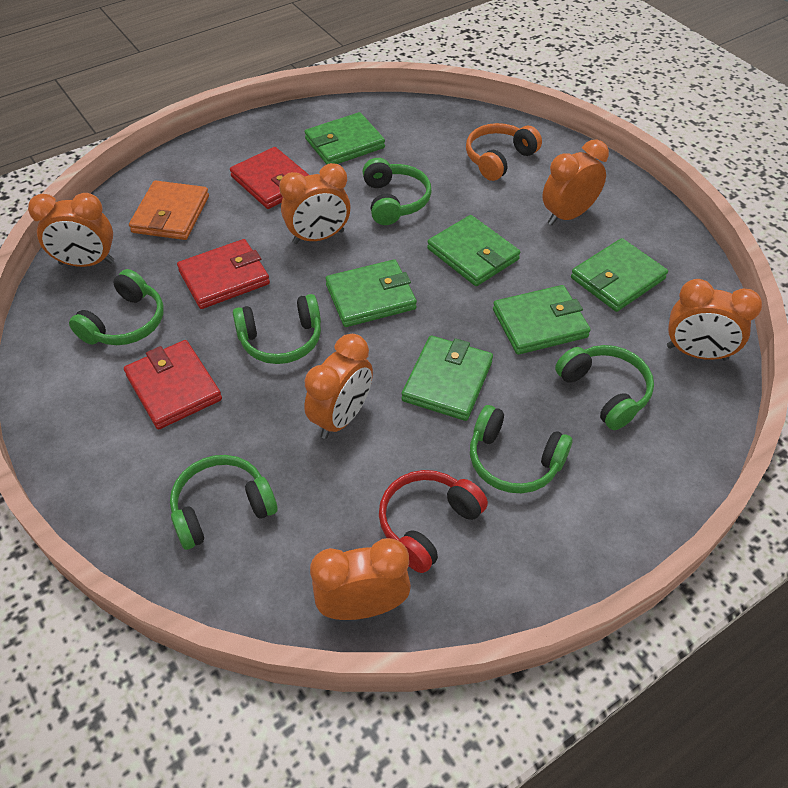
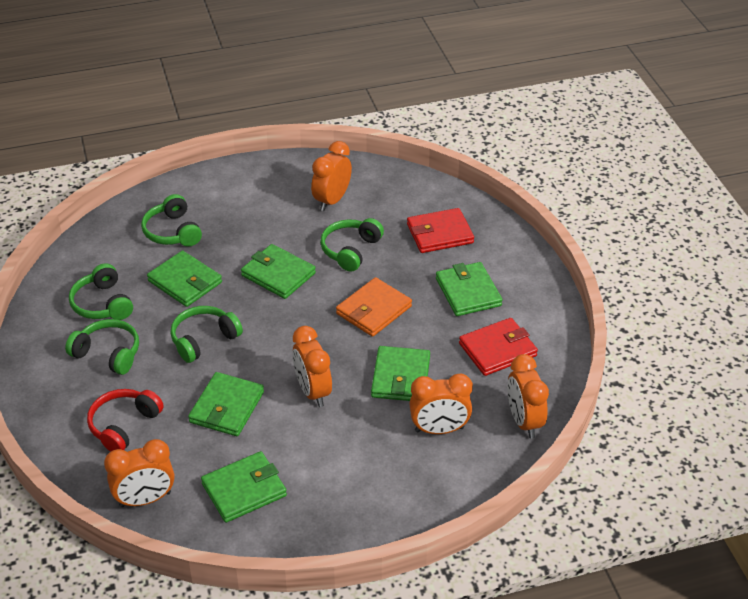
green headphones: 6 -> 5
orange clock: 6 -> 5
orange headphones: 1 -> 0
red wallet: 3 -> 2

